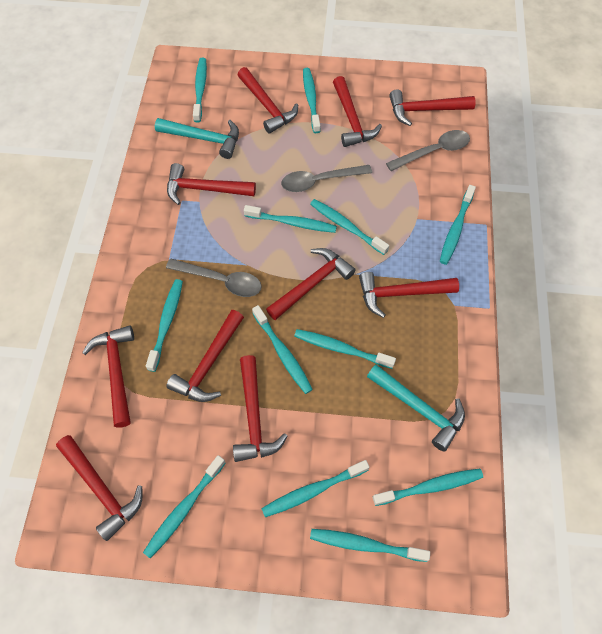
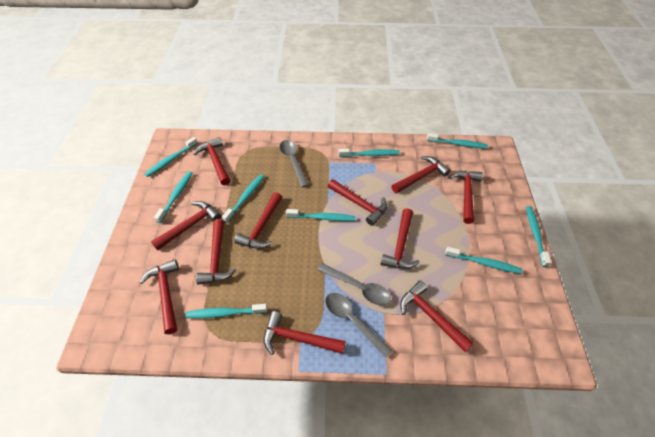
red hammer: 10 -> 11
turquoise hammer: 2 -> 0
turquoise toothbrush: 12 -> 9

